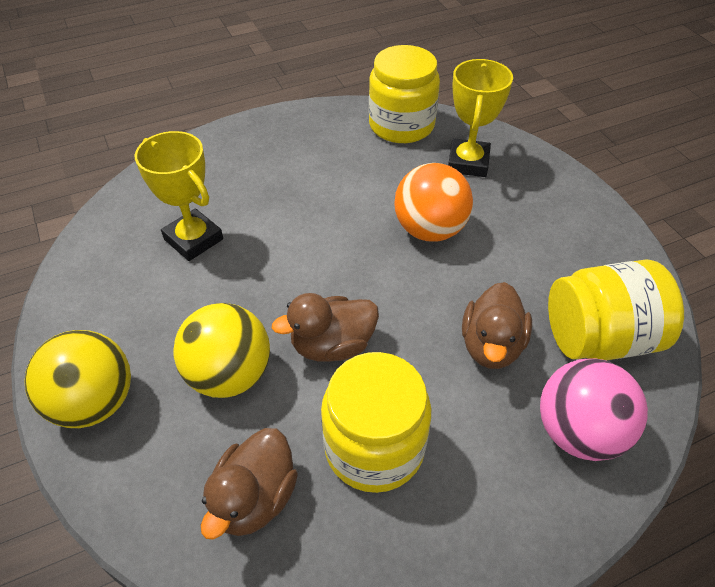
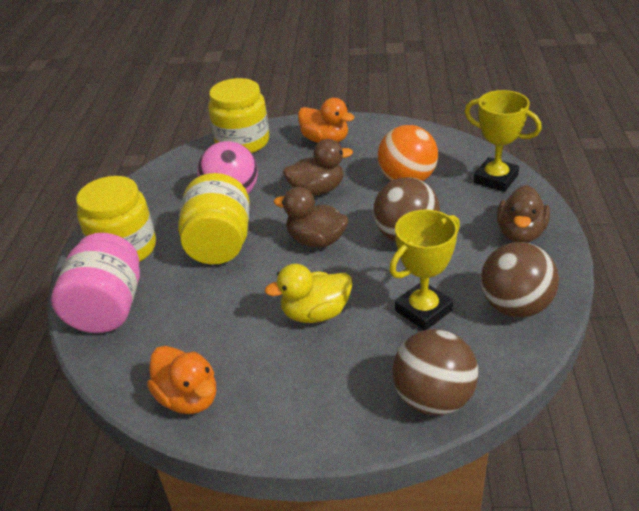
brown ball: 0 -> 3
orange duck: 0 -> 2
pink jar: 0 -> 1
yellow ball: 2 -> 0
yellow duck: 0 -> 1

